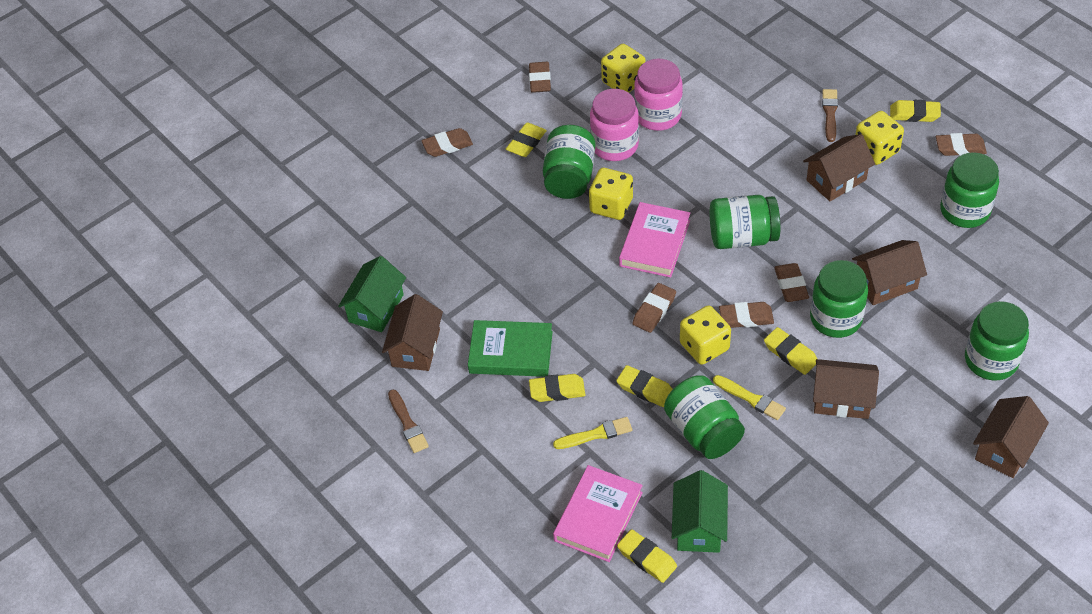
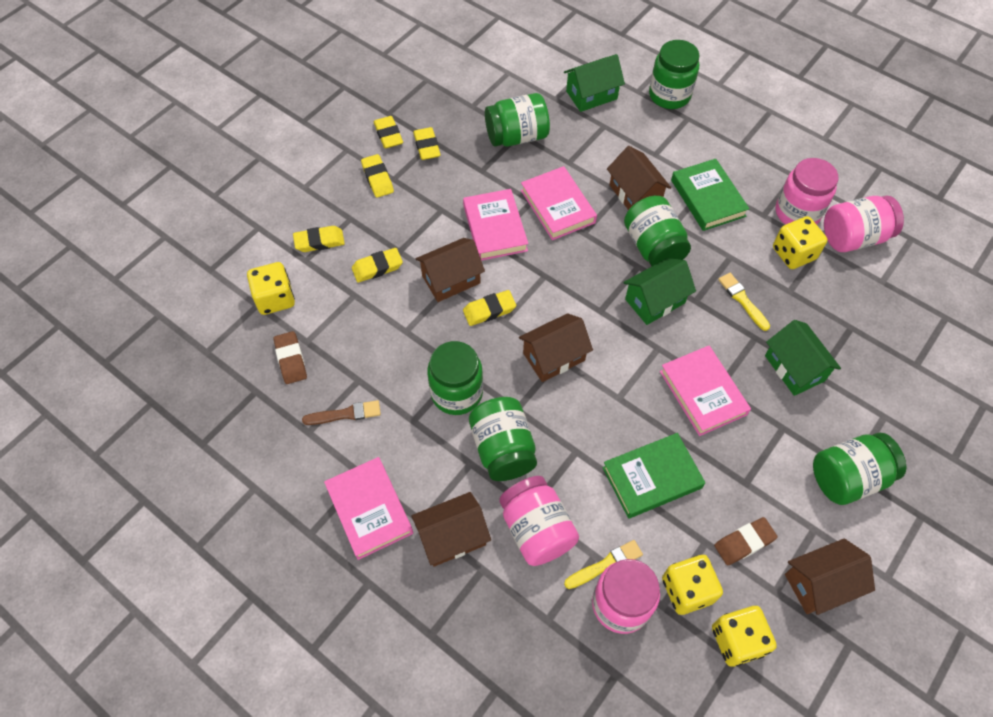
brown brush: 2 -> 1
brown eraser: 6 -> 2
green book: 1 -> 2
green house: 2 -> 3
pink book: 2 -> 4
pink jar: 2 -> 4

